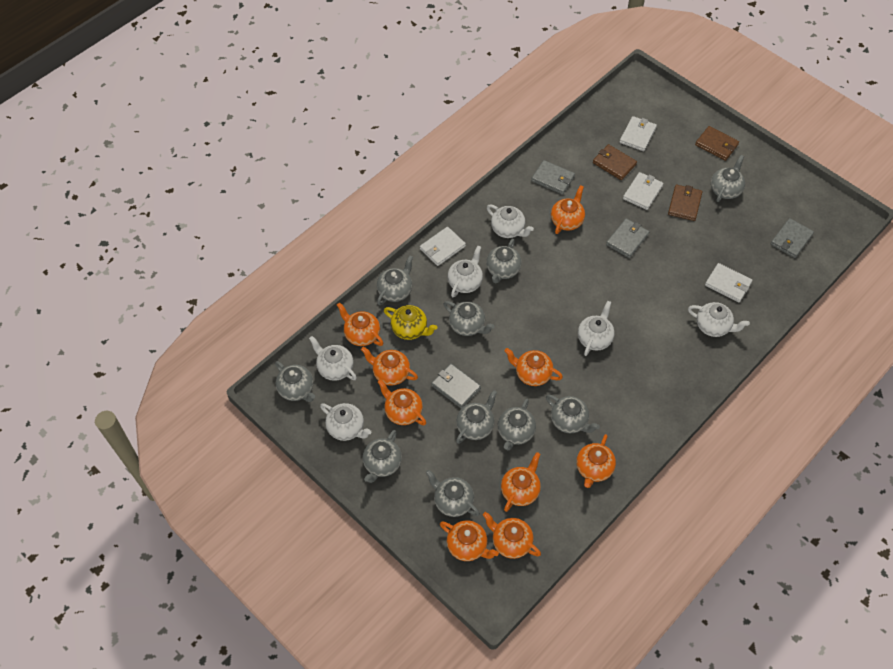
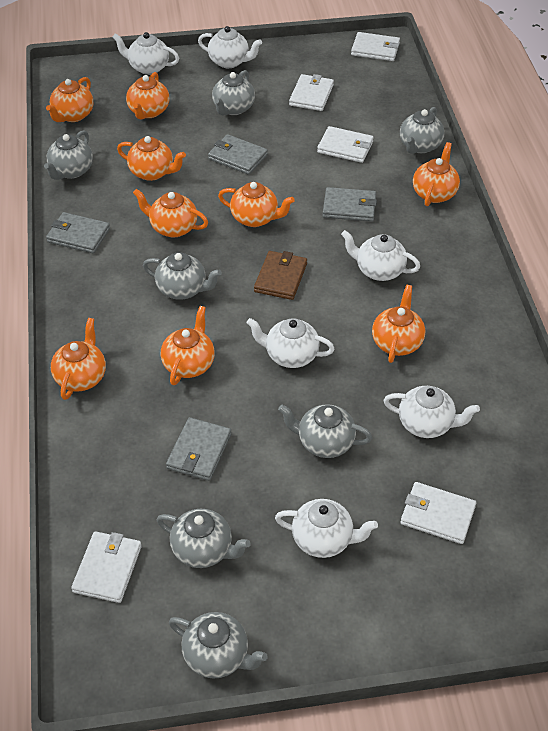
brown wallet: 3 -> 1
grey teapot: 10 -> 7
white wallet: 4 -> 5
yellow teapot: 1 -> 0

